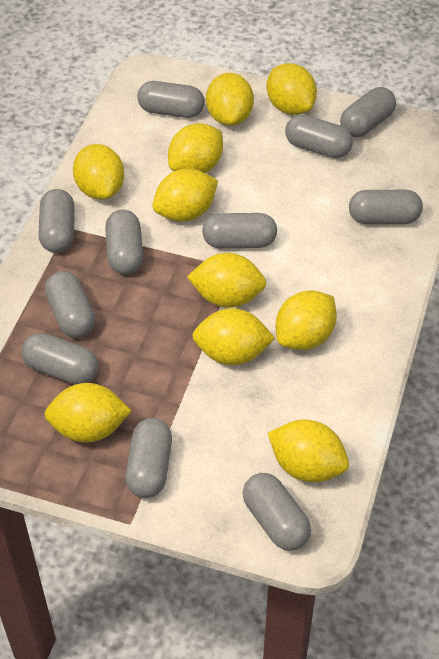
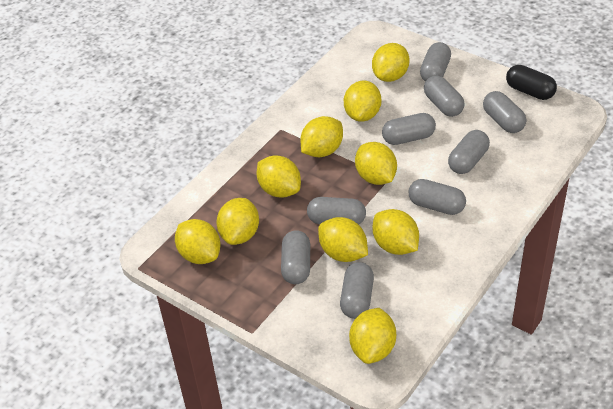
black capsule: 0 -> 1
grey capsule: 11 -> 9

